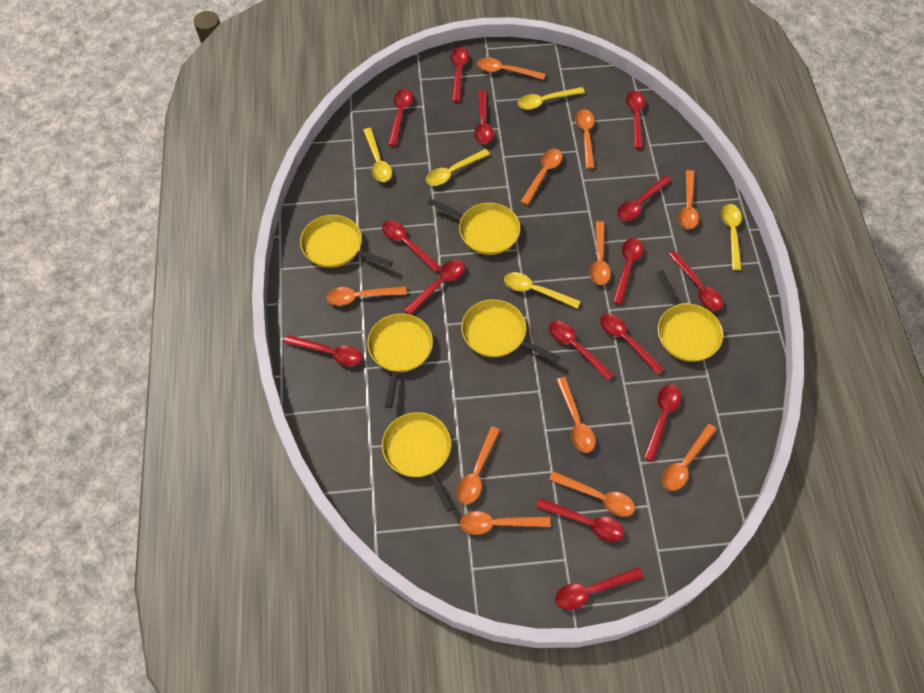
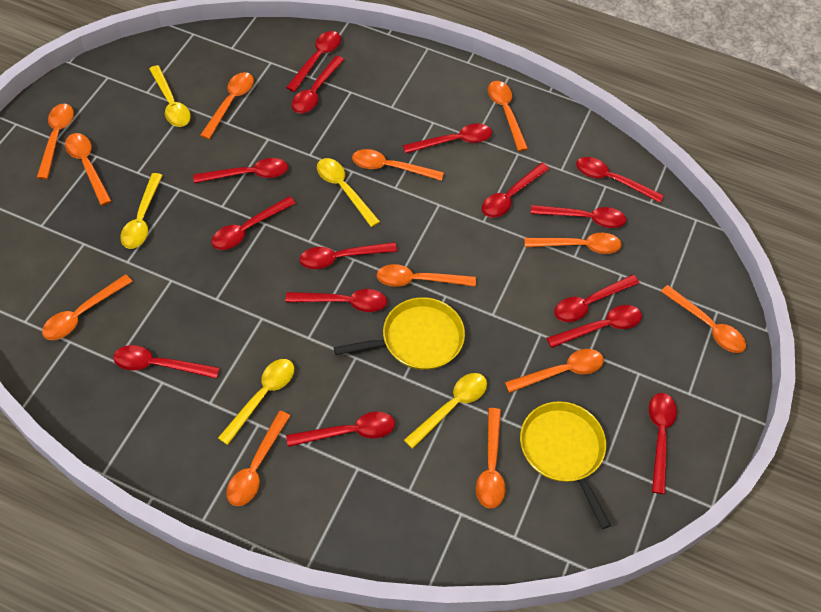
orange spoon: 11 -> 12
yellow pan: 6 -> 2

